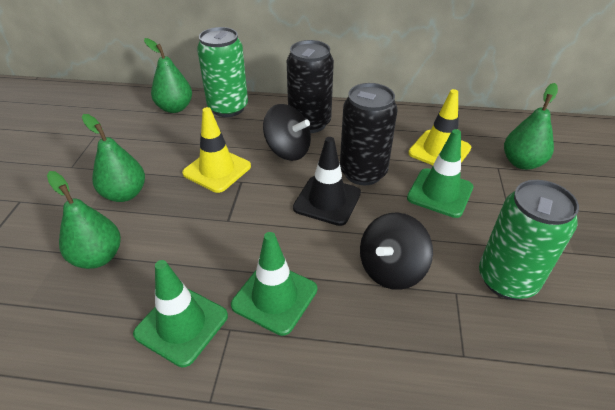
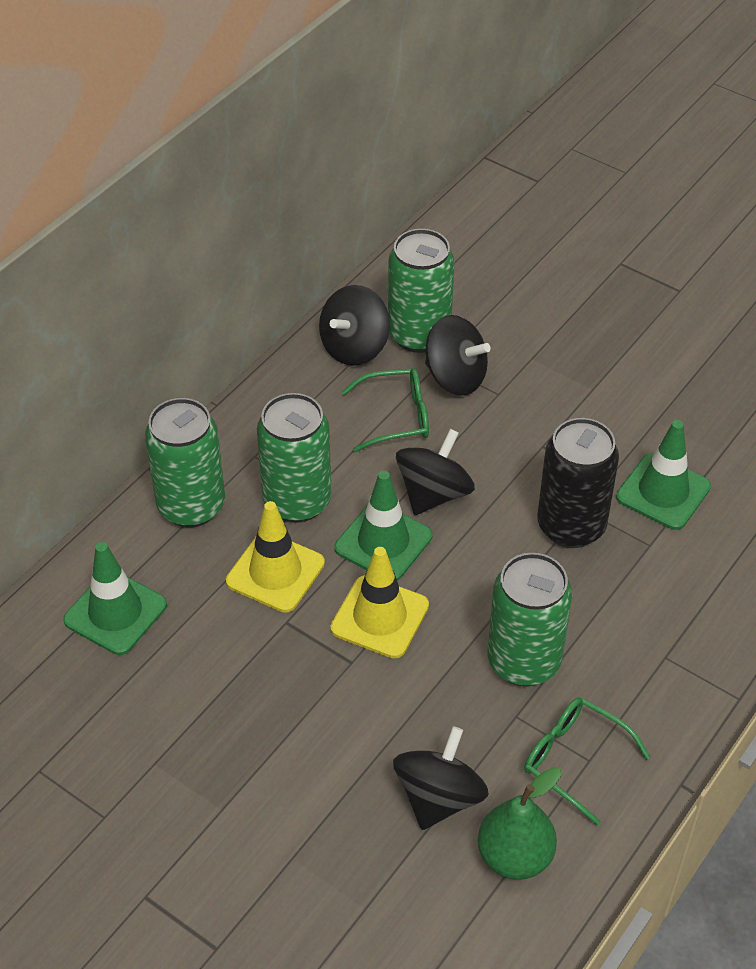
black can: 2 -> 1
black spinning top: 2 -> 4
black traffic cone: 1 -> 0
green can: 2 -> 4
green glasses: 0 -> 2
green pear: 4 -> 1

